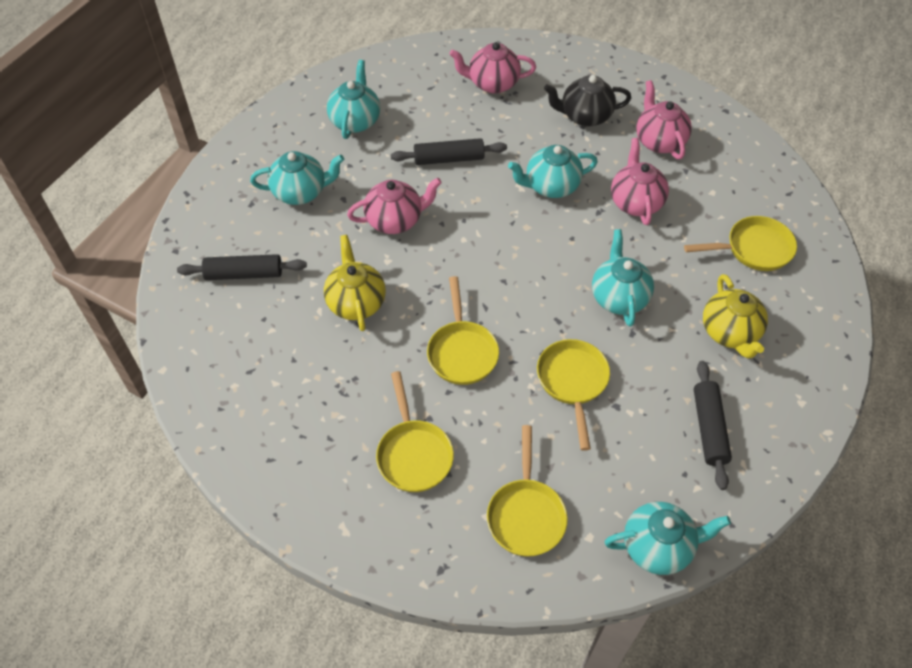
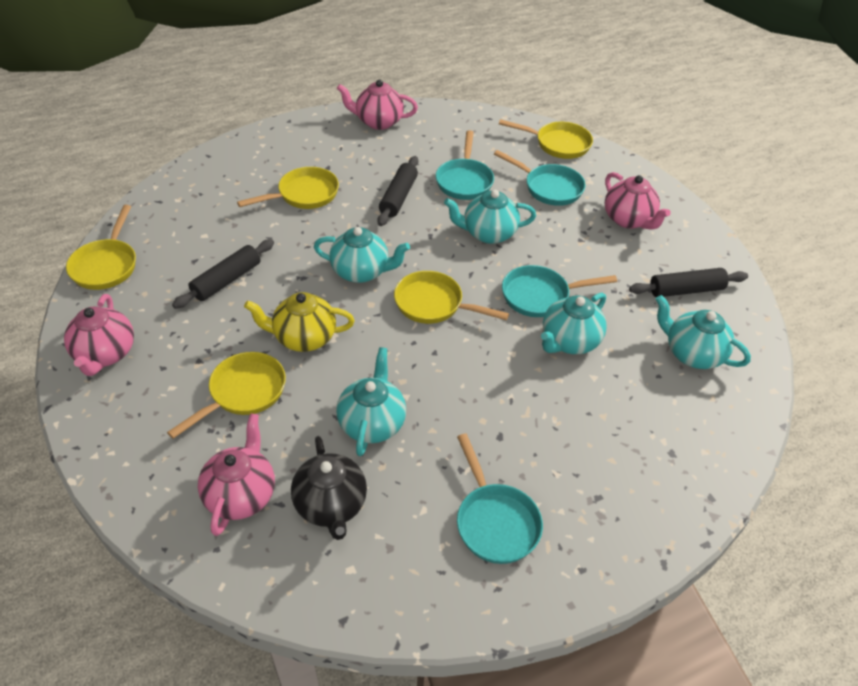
turquoise pan: 0 -> 4
yellow teapot: 2 -> 1

